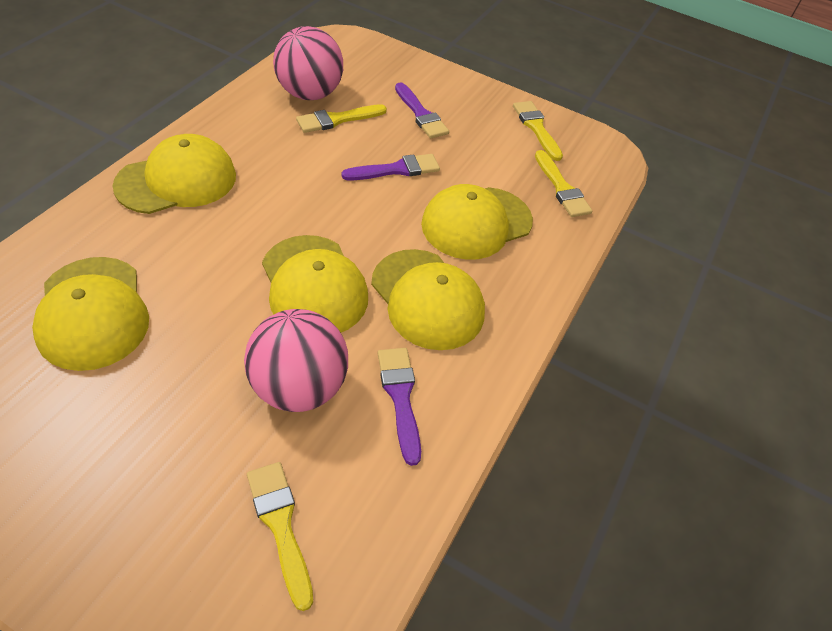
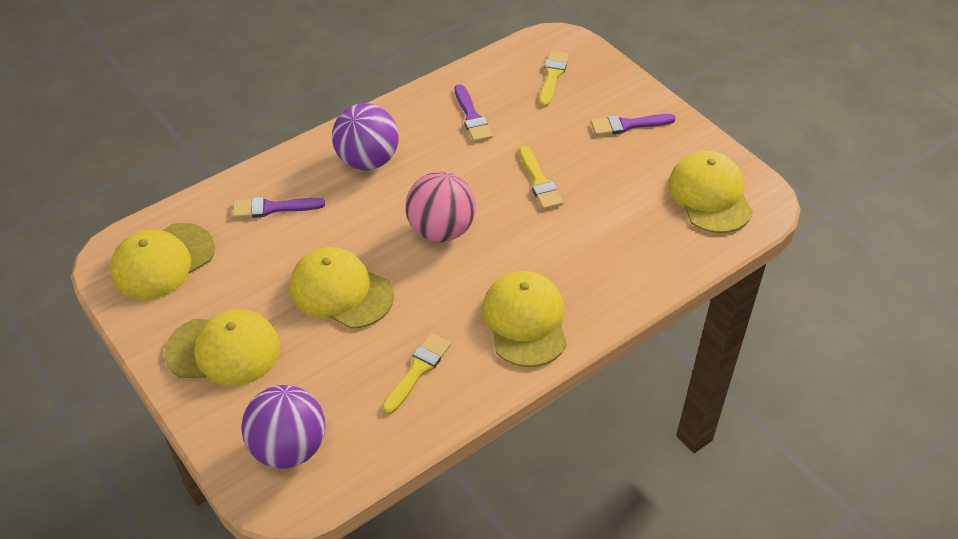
pink ball: 2 -> 1
purple ball: 0 -> 2
yellow brush: 4 -> 3

